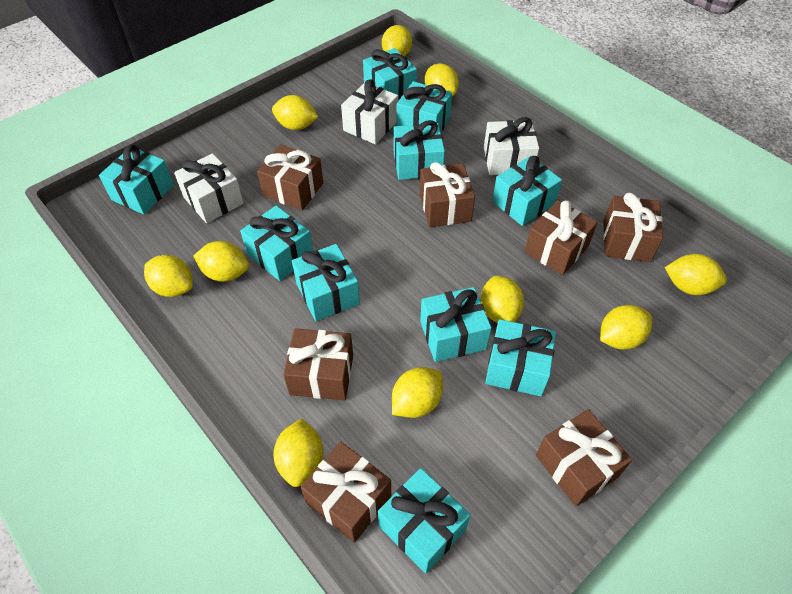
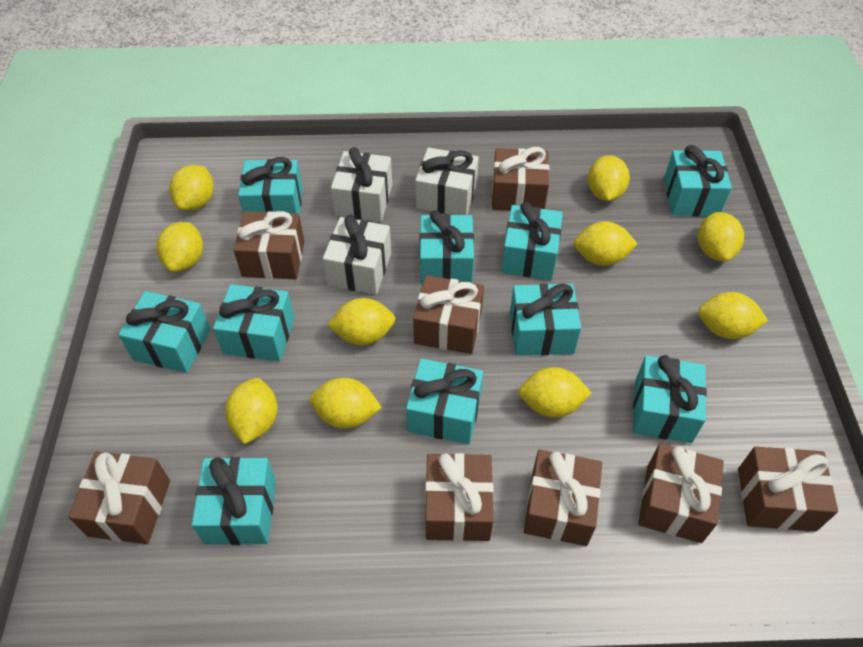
brown gift: 7 -> 8

